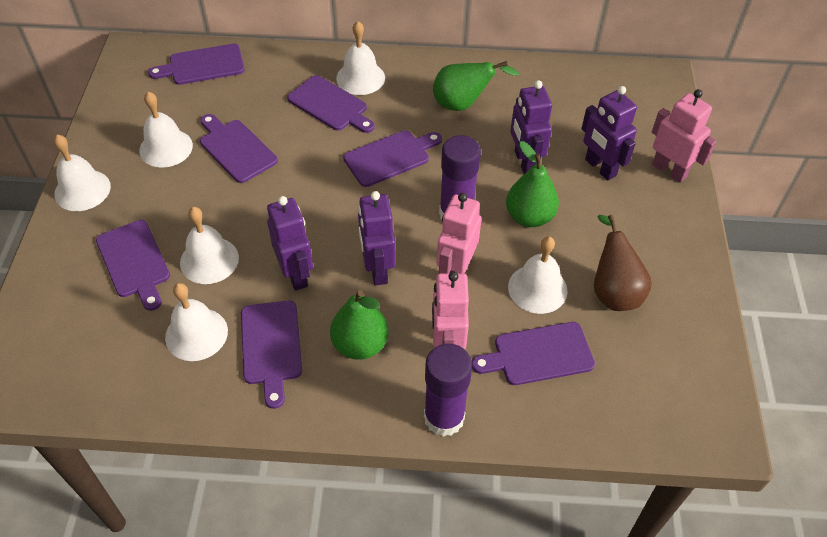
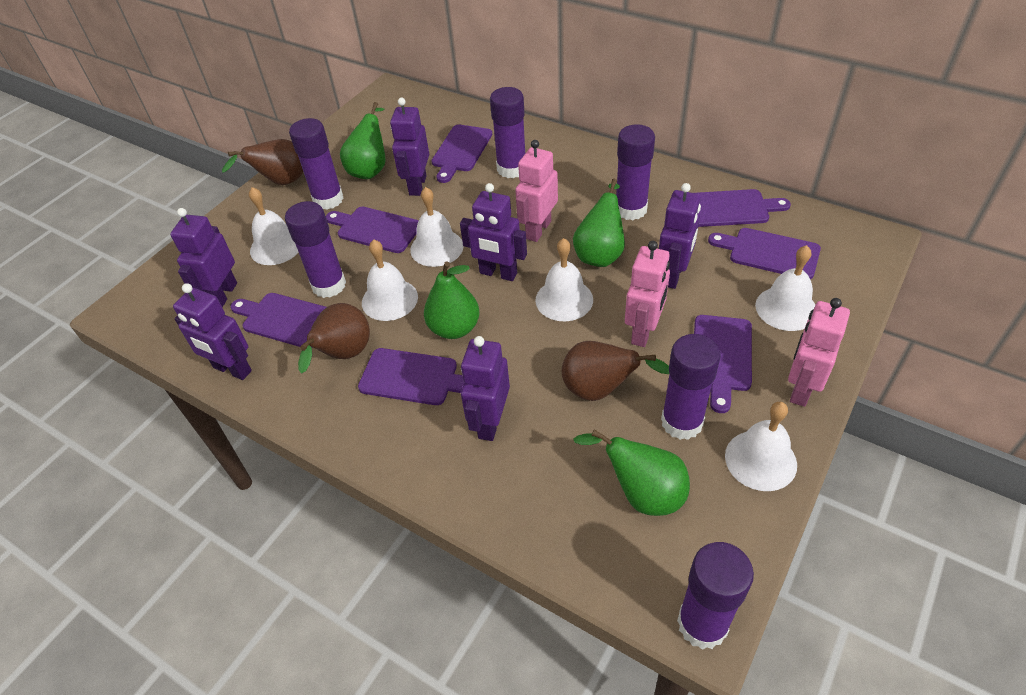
brown pear: 1 -> 3
green pear: 3 -> 4
purple glue stick: 2 -> 6
purple robot: 4 -> 6

